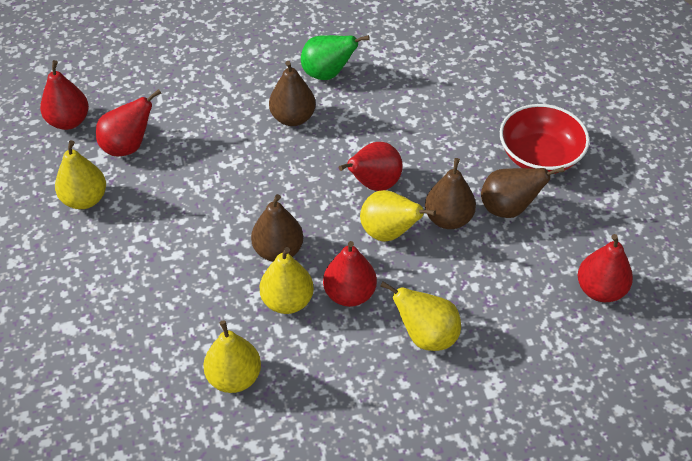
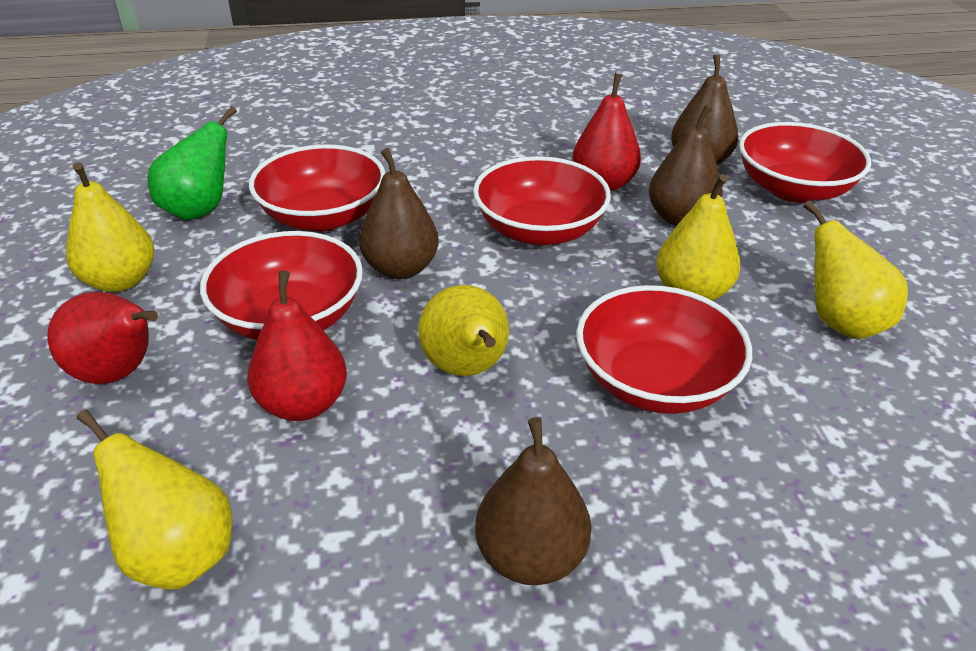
red bowl: 1 -> 5
red pear: 5 -> 3

